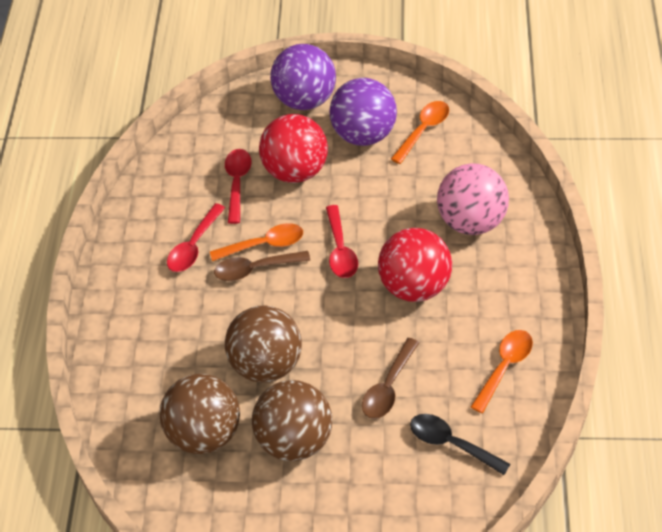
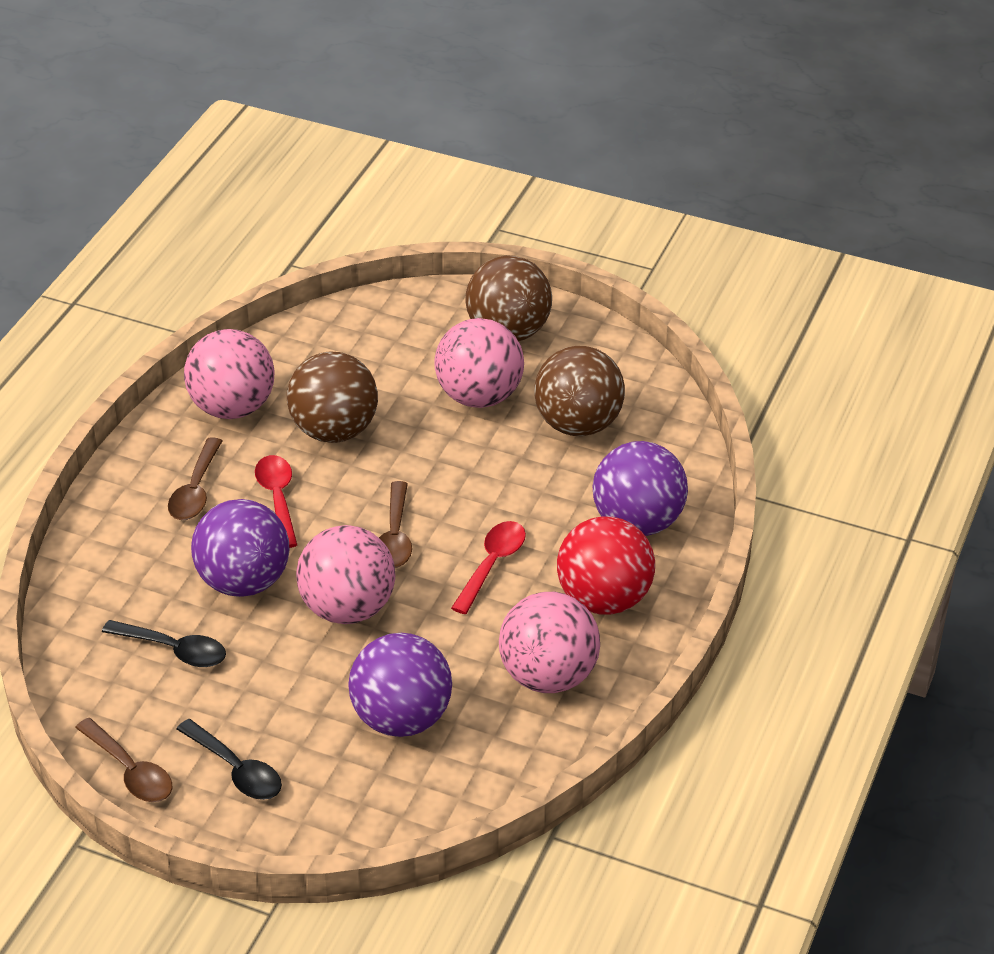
black spoon: 1 -> 2
brown spoon: 2 -> 3
orange spoon: 3 -> 0
pink ball: 1 -> 4
purple ball: 2 -> 3
red ball: 2 -> 1
red spoon: 3 -> 2

